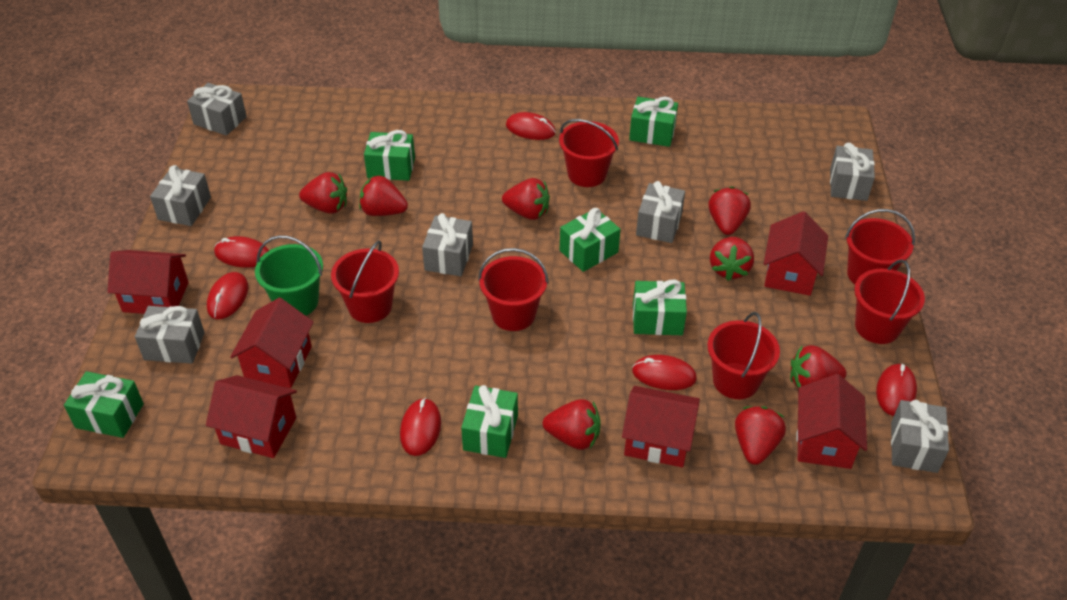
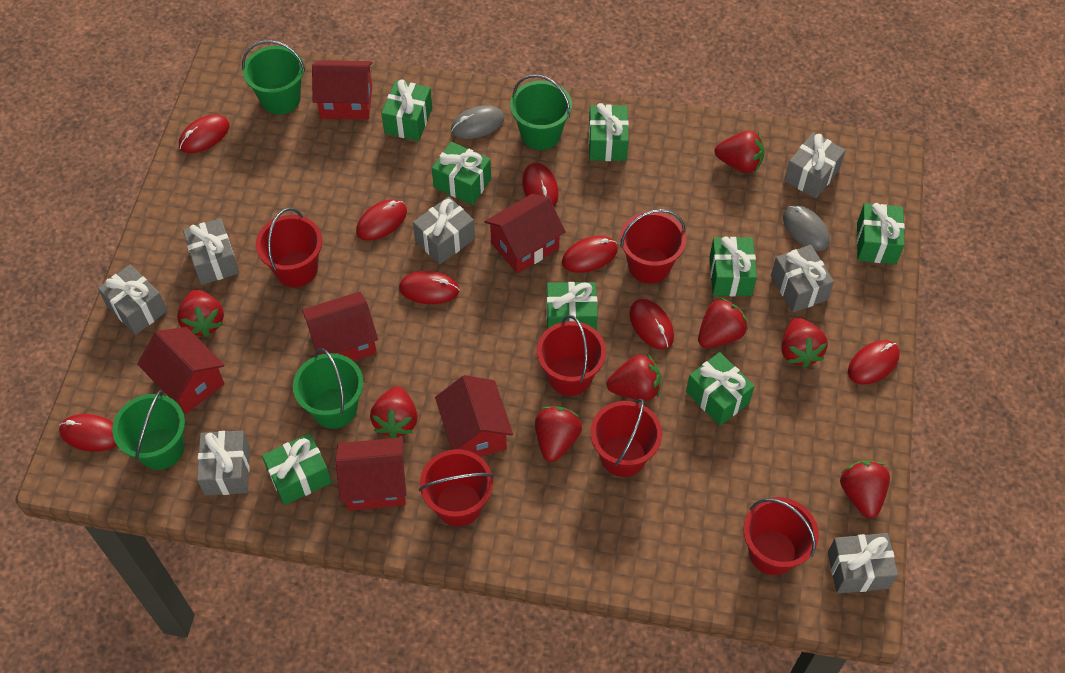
green bucket: 1 -> 4
green gift: 6 -> 8
grey mouse: 0 -> 2
red mouse: 6 -> 8

